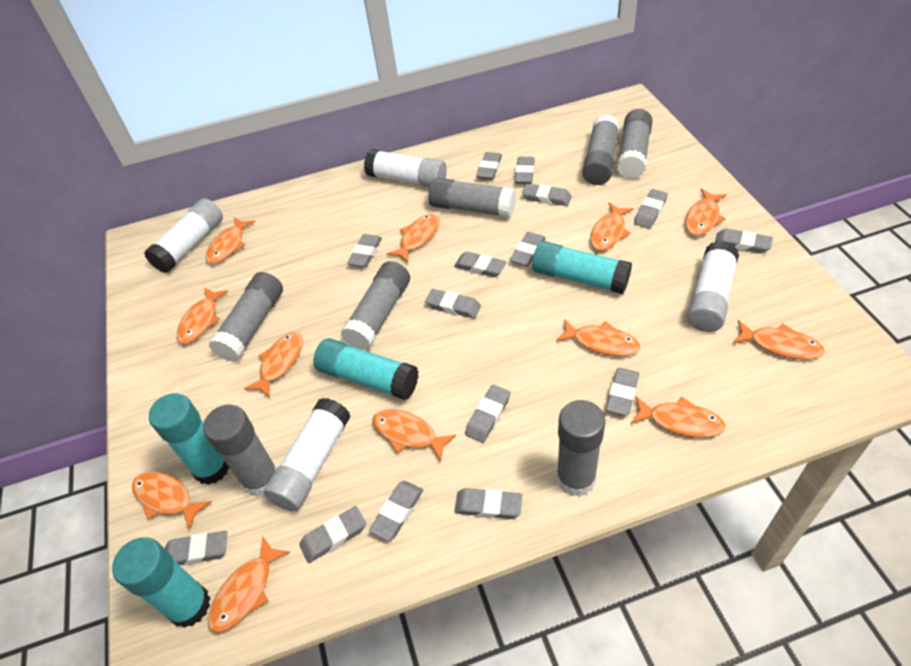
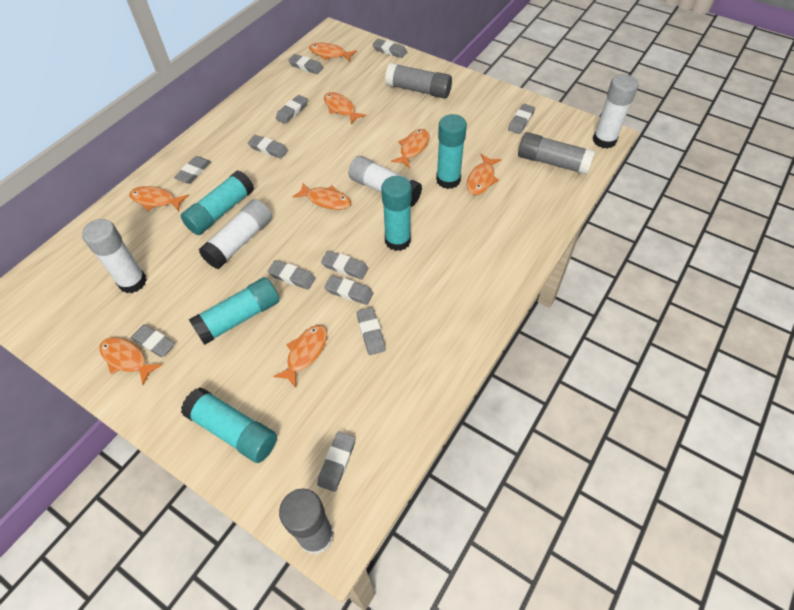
grey eraser: 15 -> 12
grey glue stick: 7 -> 3
orange fish: 12 -> 8
turquoise glue stick: 4 -> 5

